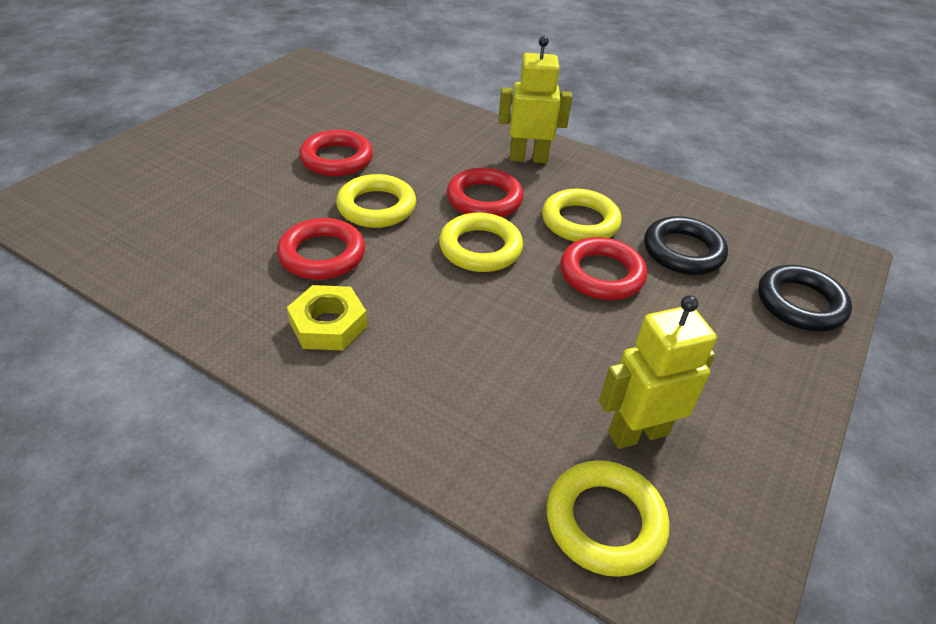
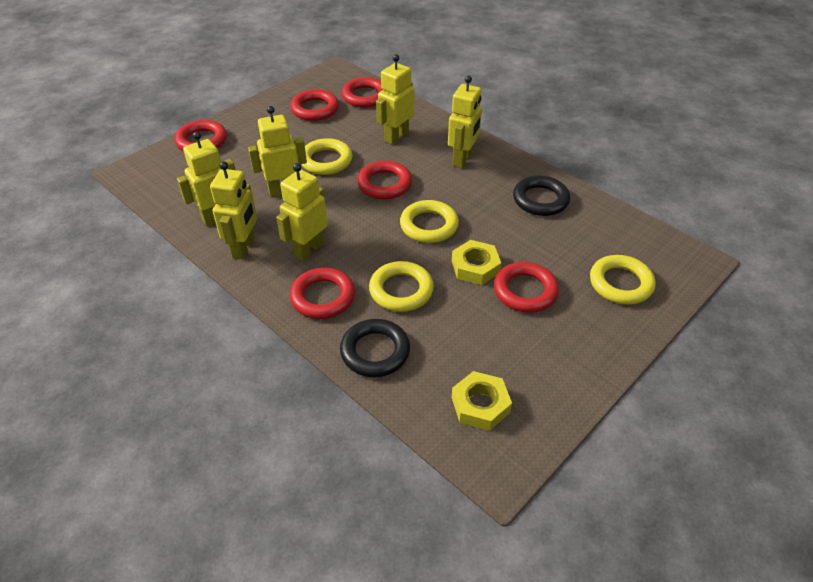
red ring: 4 -> 6
yellow nut: 1 -> 2
yellow robot: 2 -> 6

